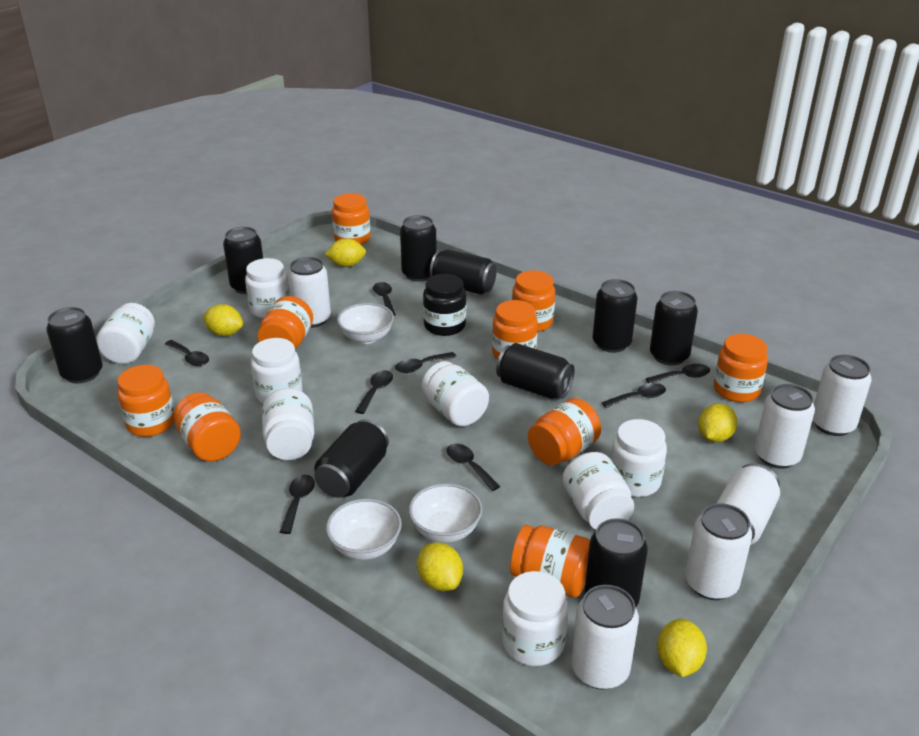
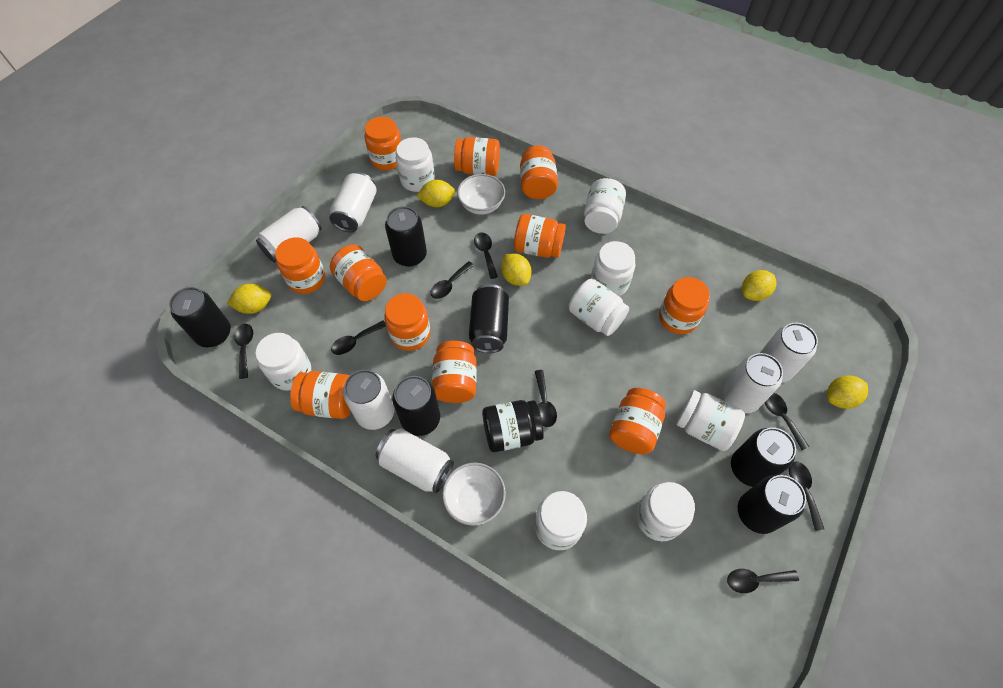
black can: 9 -> 6
orange jar: 9 -> 11
white bowl: 3 -> 2

